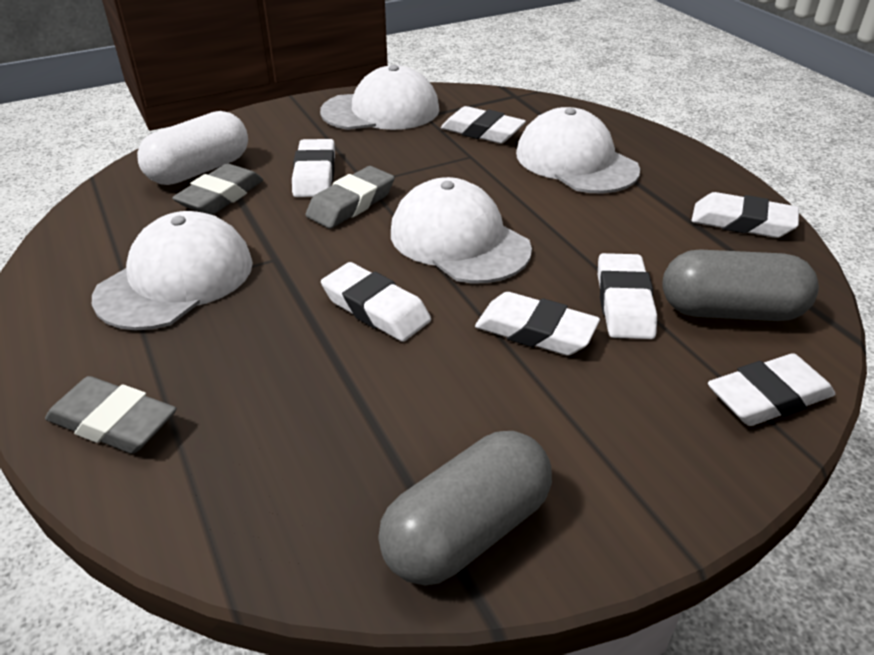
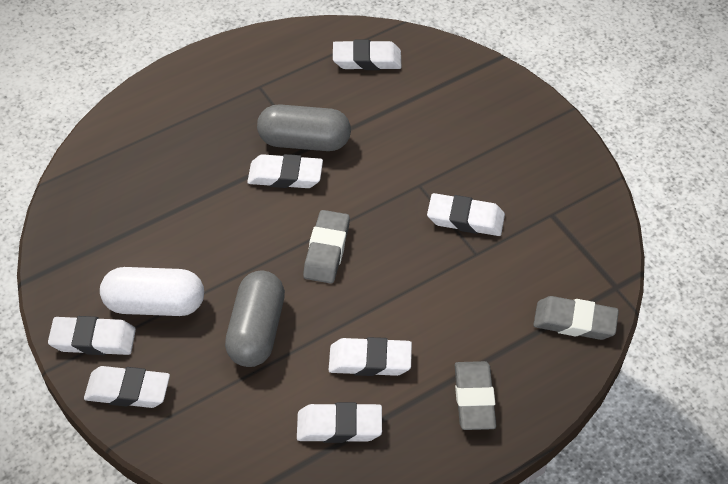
white cap: 4 -> 0

